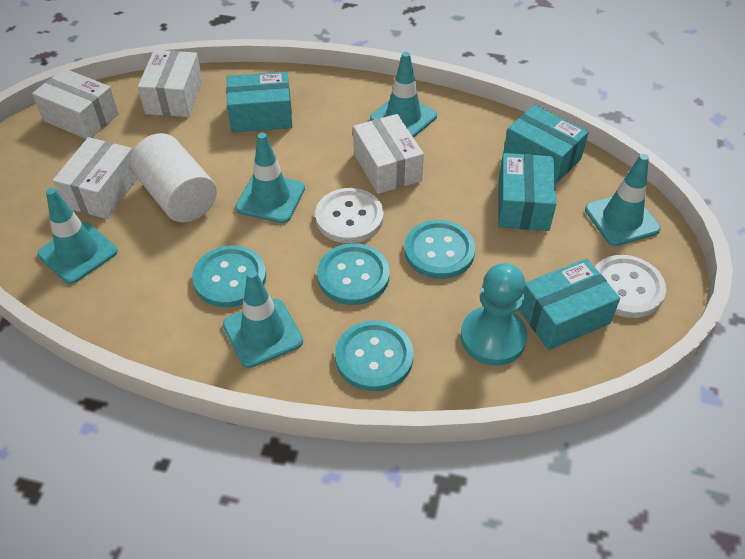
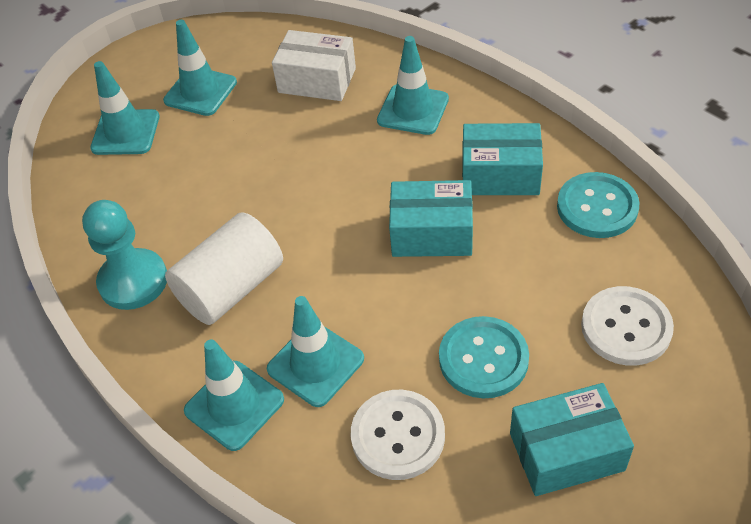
turquoise box: 4 -> 3
turquoise button: 4 -> 2
white box: 4 -> 1

